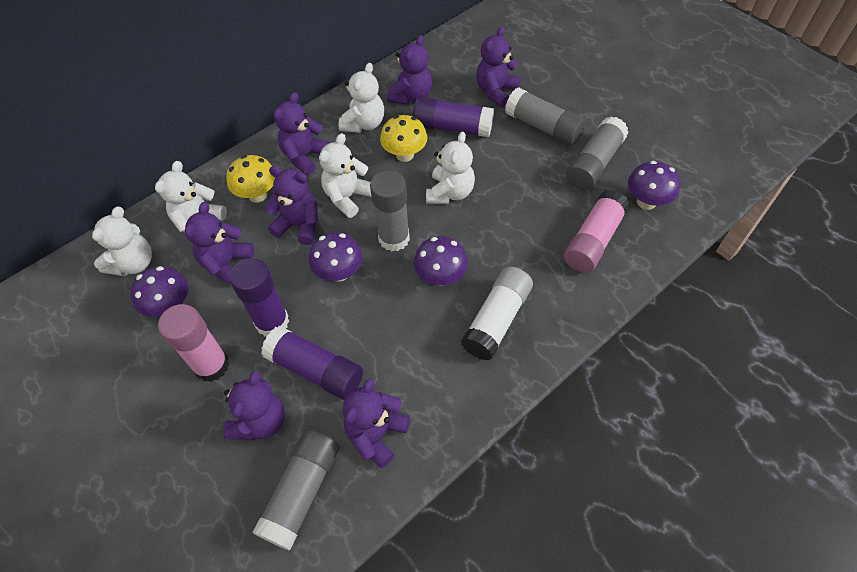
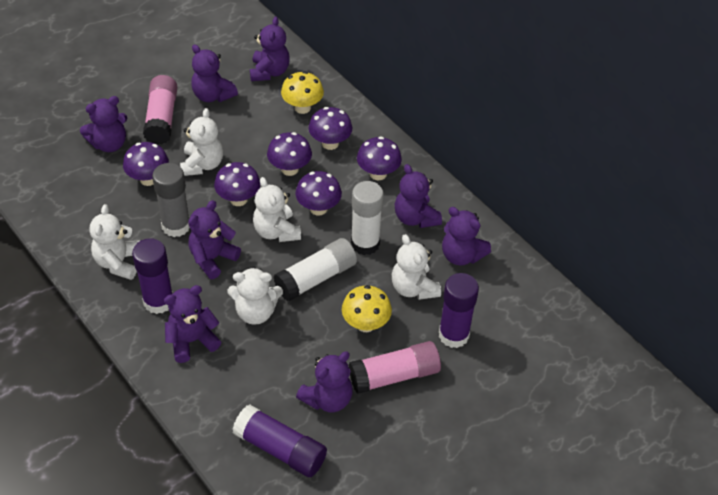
grey glue stick: 4 -> 1
purple mushroom: 4 -> 6
purple teddy bear: 7 -> 8
white glue stick: 1 -> 2

